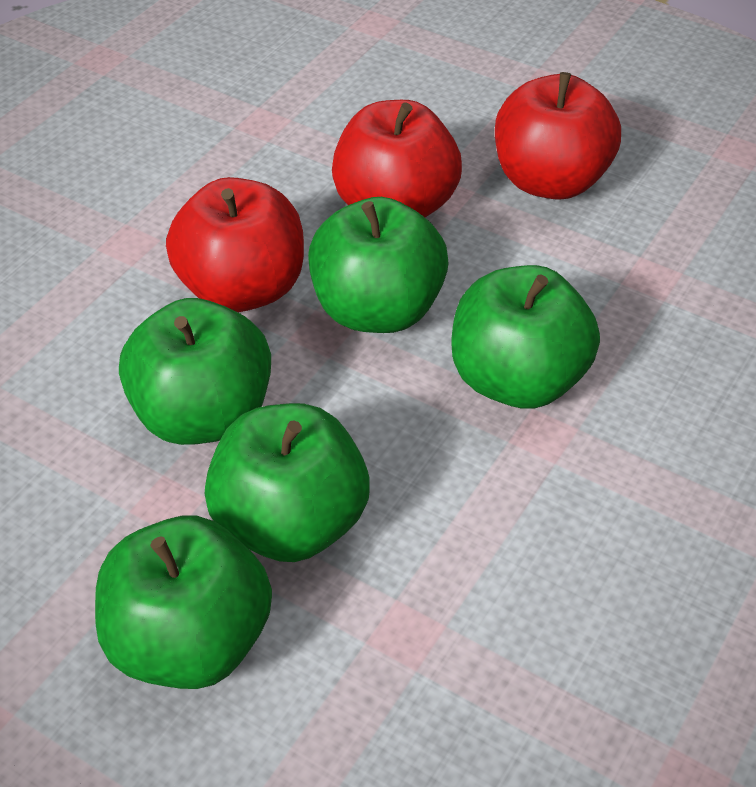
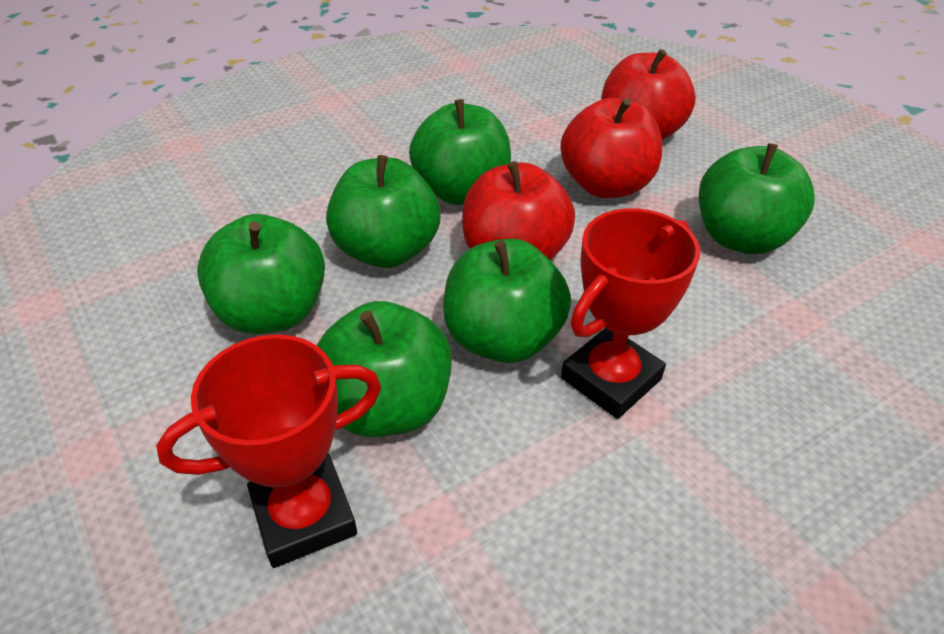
green apple: 5 -> 6
red trophy: 0 -> 2

